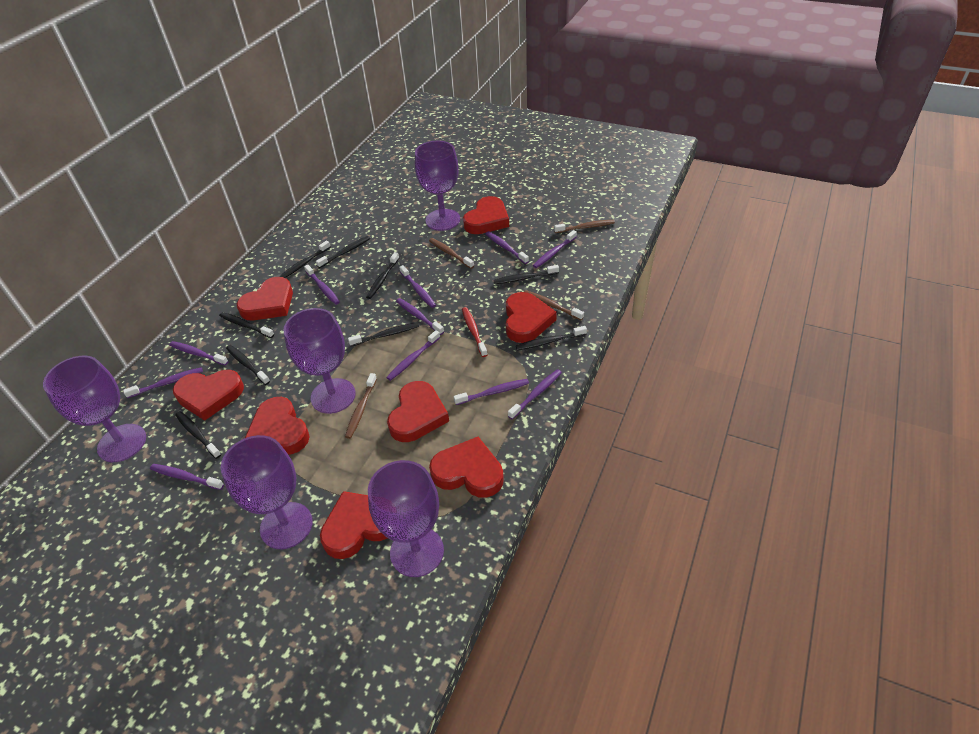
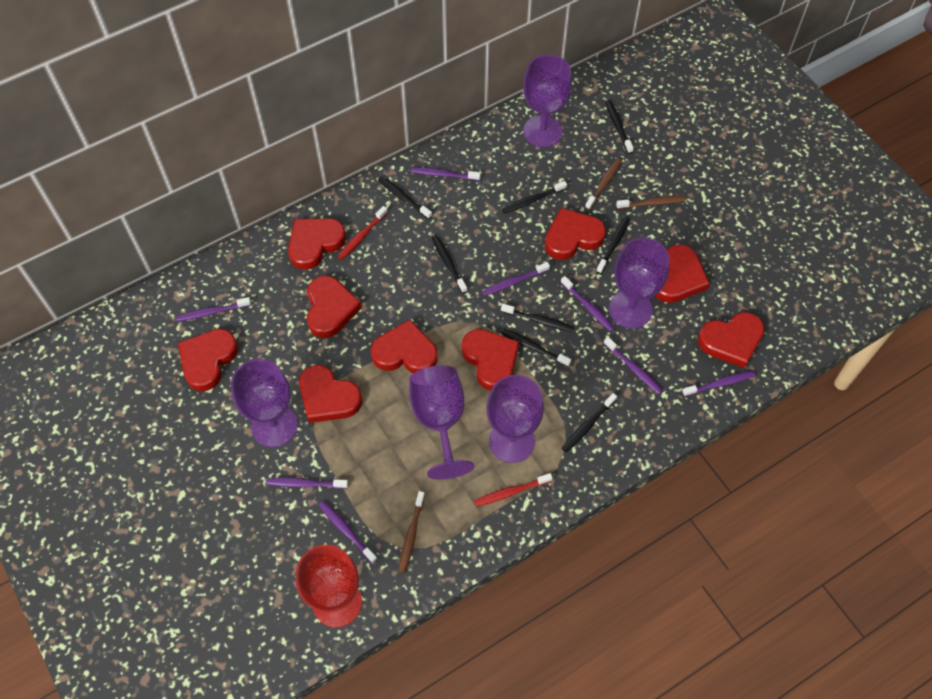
black toothbrush: 9 -> 8
brown toothbrush: 4 -> 3
purple toothbrush: 11 -> 8
red goblet: 0 -> 1
red heart: 8 -> 9
red toothbrush: 1 -> 2

